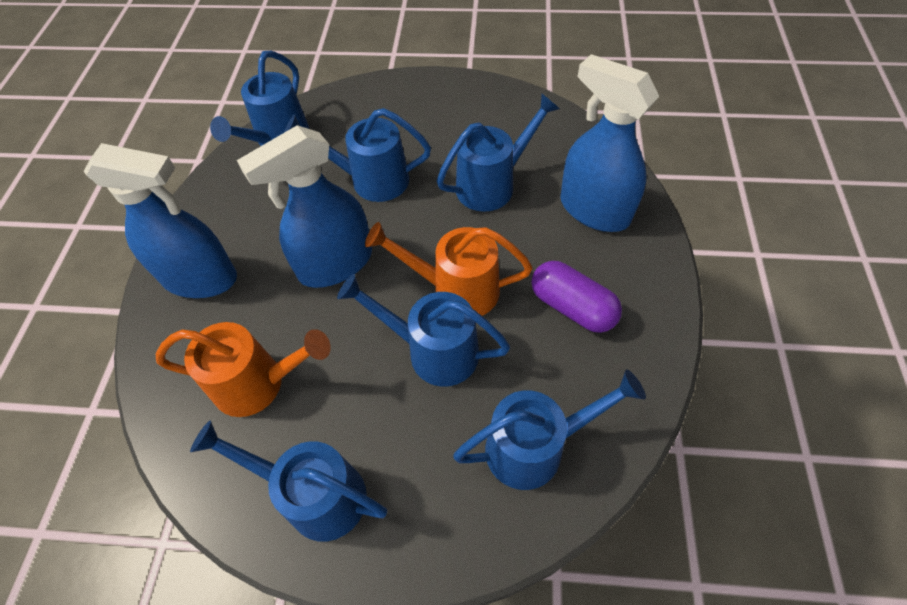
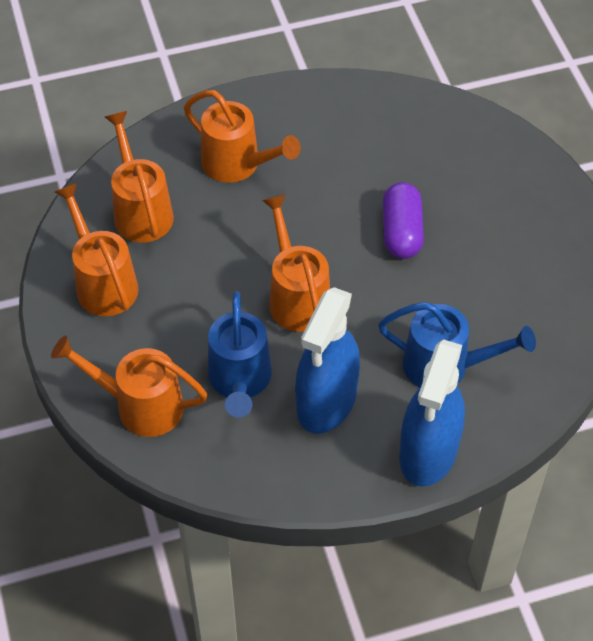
blue spray bottle: 3 -> 2
blue watering can: 6 -> 2
orange watering can: 2 -> 5

